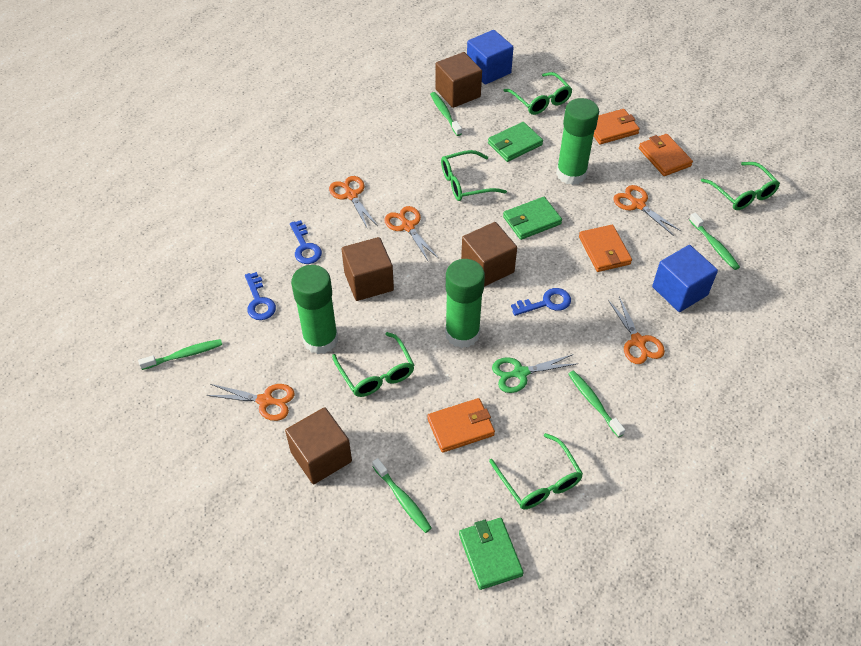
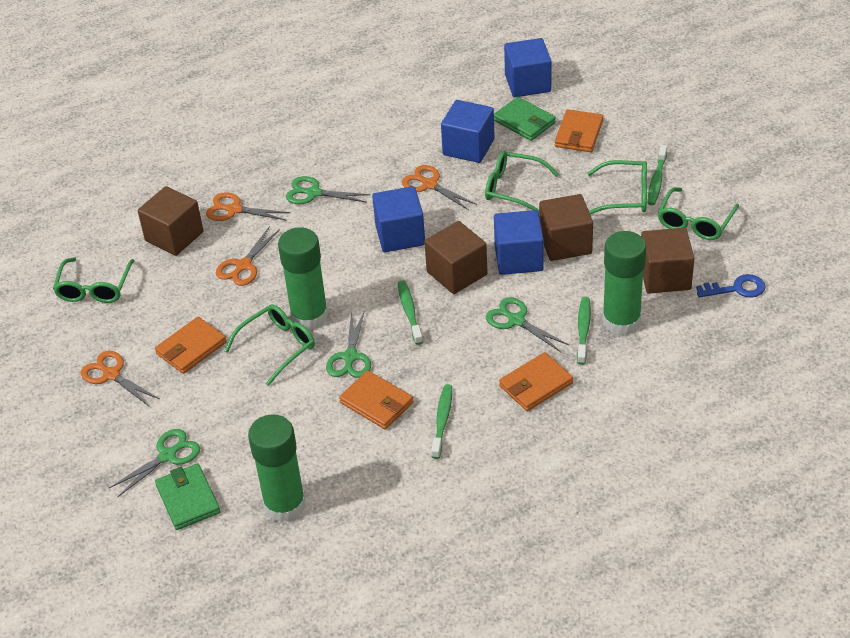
blue cube: 2 -> 4
blue key: 3 -> 1
green scissors: 1 -> 4
green toothbrush: 5 -> 4
green wallet: 3 -> 2
orange scissors: 5 -> 4

